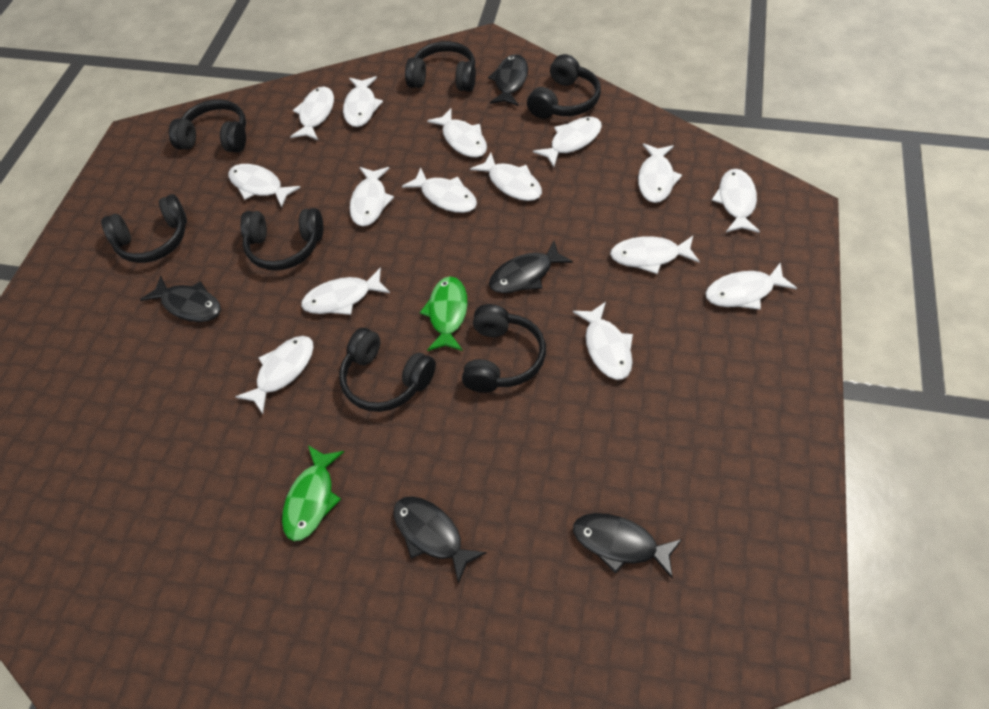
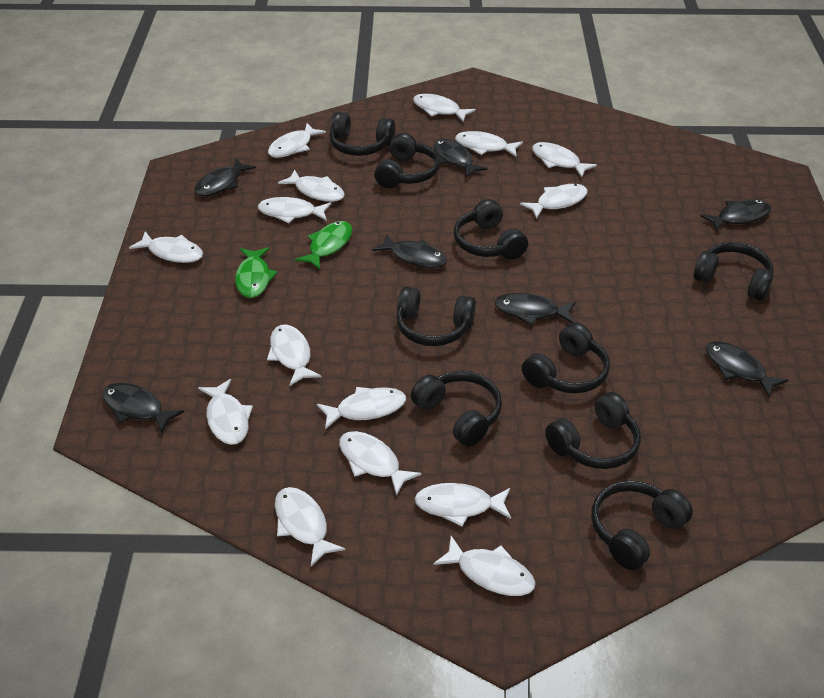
black fish: 5 -> 7
black headphones: 7 -> 9

